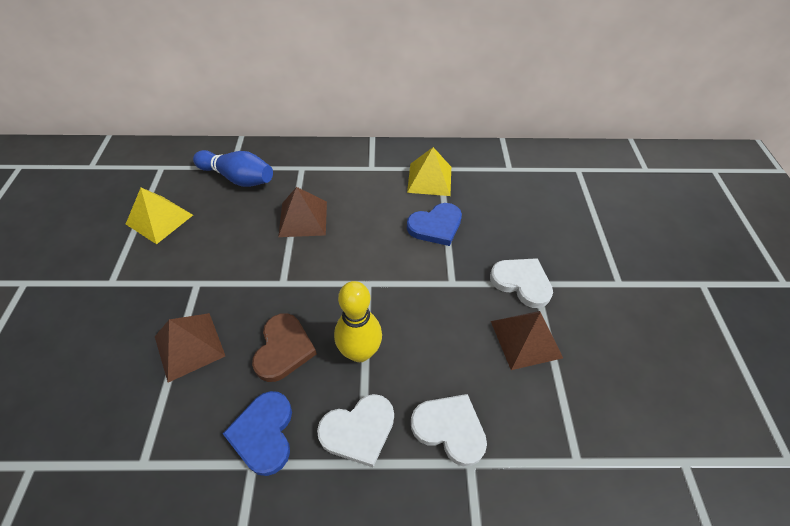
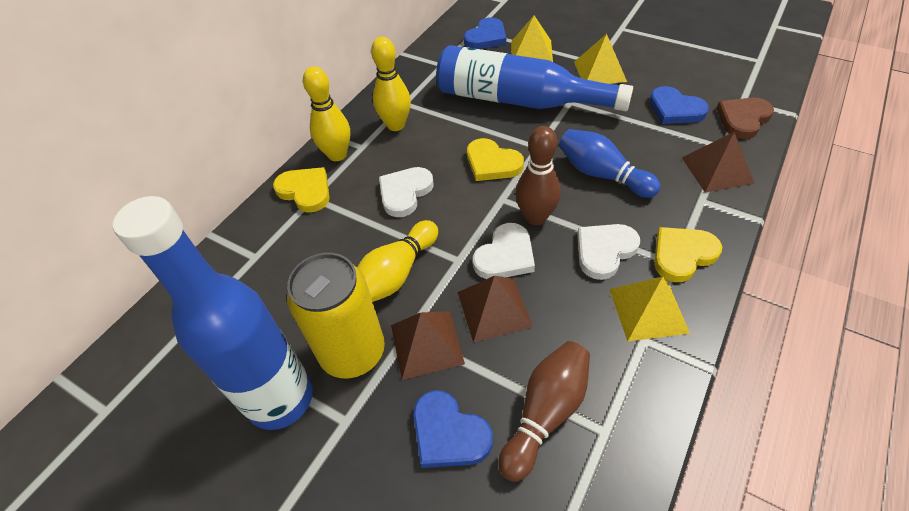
blue bottle: 0 -> 2
blue heart: 2 -> 3
brown bowling pin: 0 -> 2
yellow bowling pin: 1 -> 3
yellow can: 0 -> 1
yellow heart: 0 -> 3
yellow pyramid: 2 -> 3

